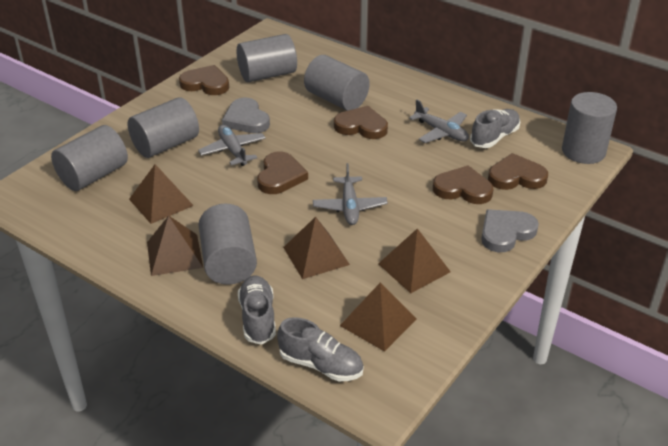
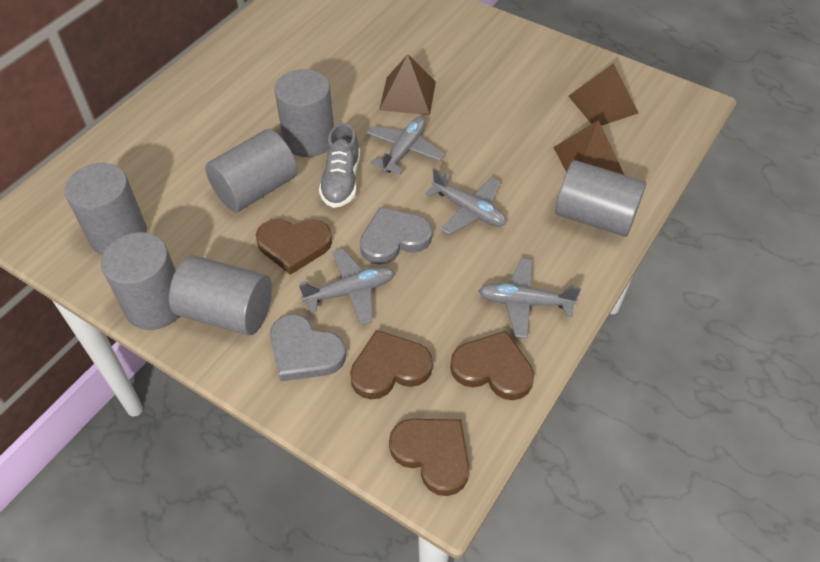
brown heart: 5 -> 4
brown pyramid: 5 -> 3
grey plane: 3 -> 4
grey shoe: 3 -> 1

